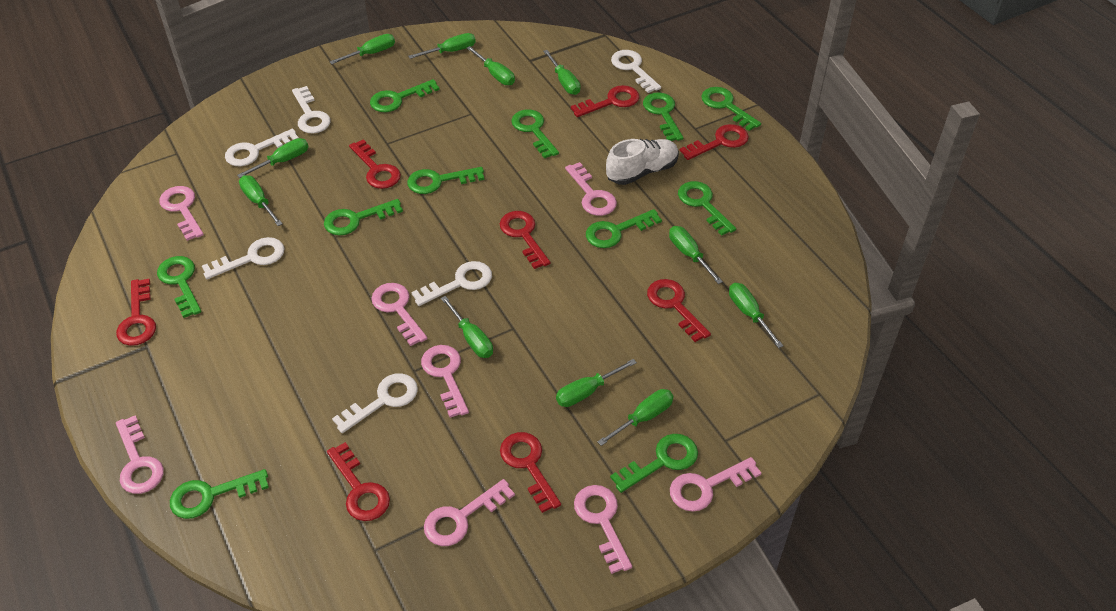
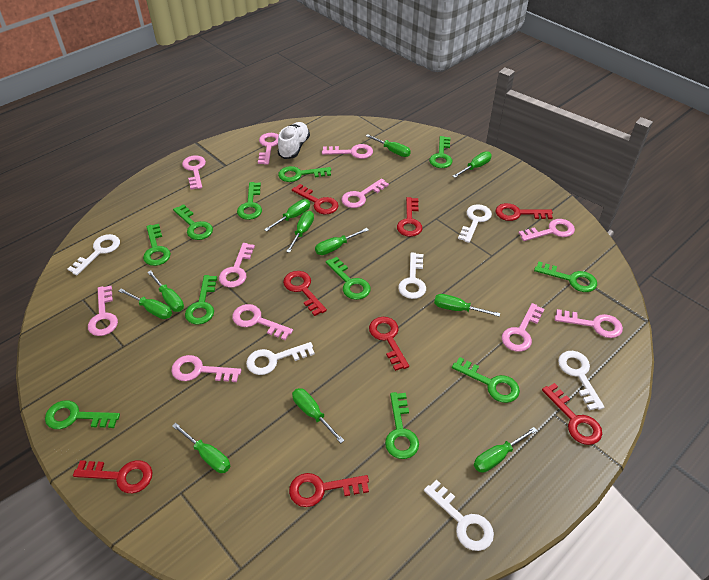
pink key: 8 -> 11

